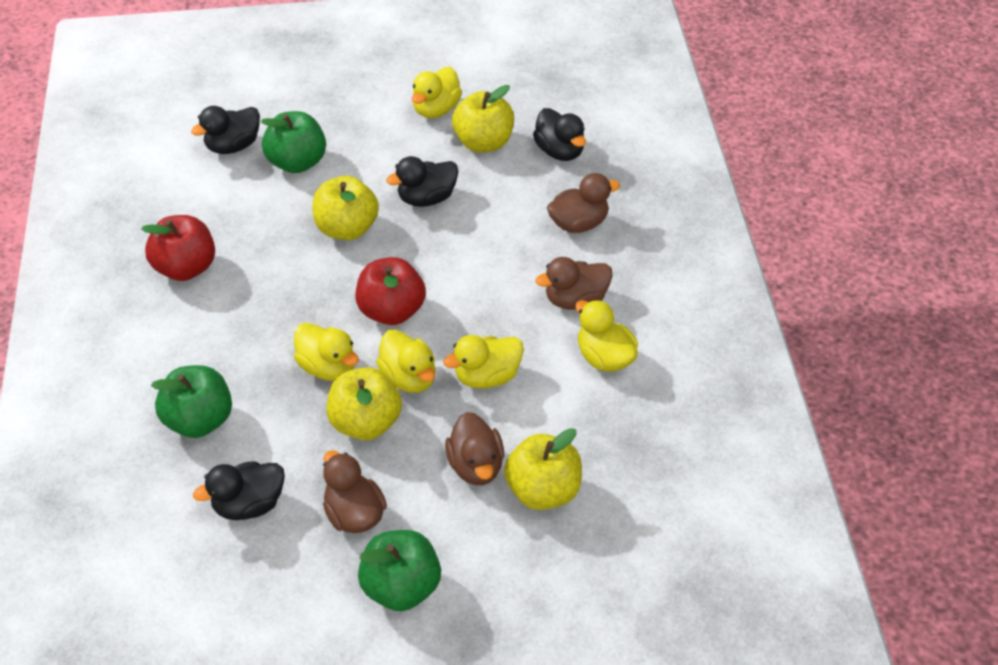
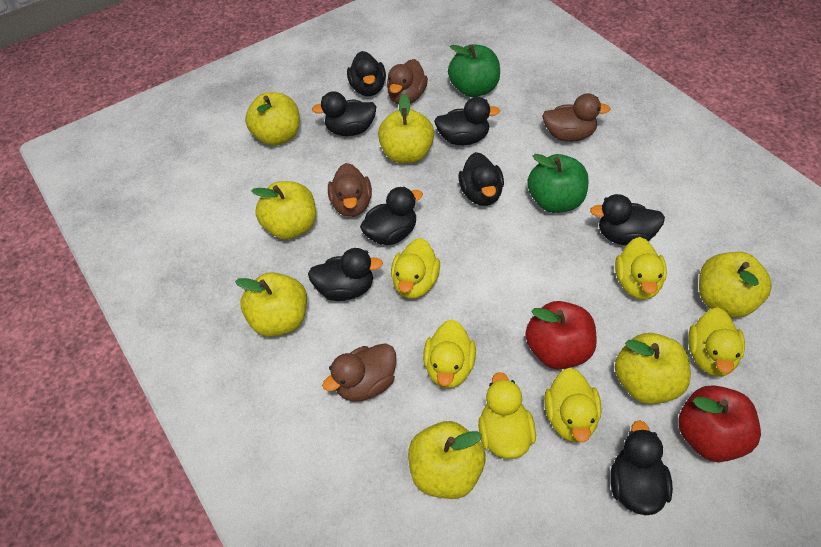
black duck: 4 -> 8
green apple: 3 -> 2
yellow apple: 4 -> 7
yellow duck: 5 -> 6

